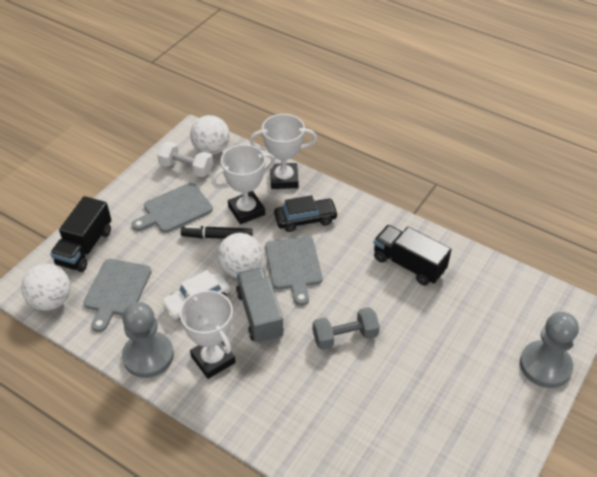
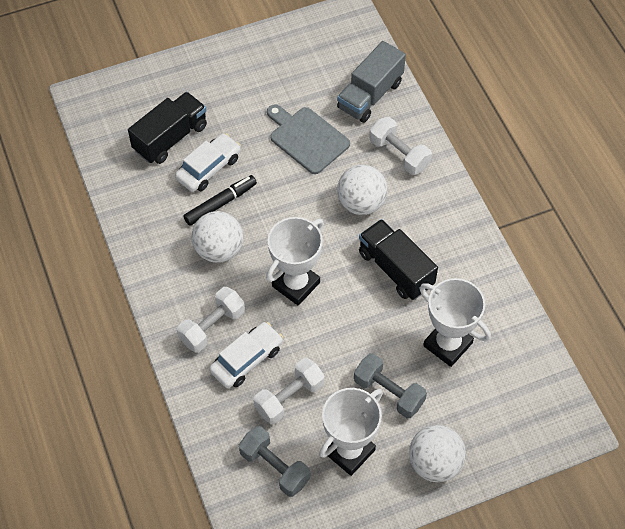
black car: 1 -> 0
grey cutting board: 3 -> 1
grey dumbbell: 1 -> 2
grey pawn: 2 -> 0
white car: 1 -> 2
white dumbbell: 1 -> 3

